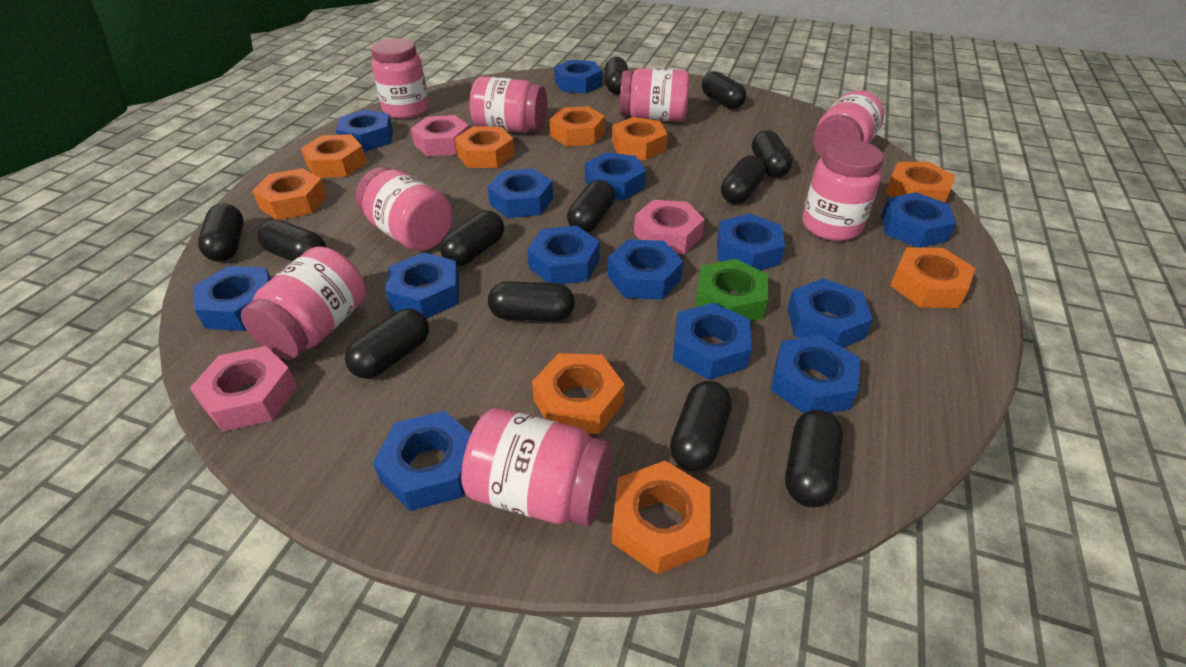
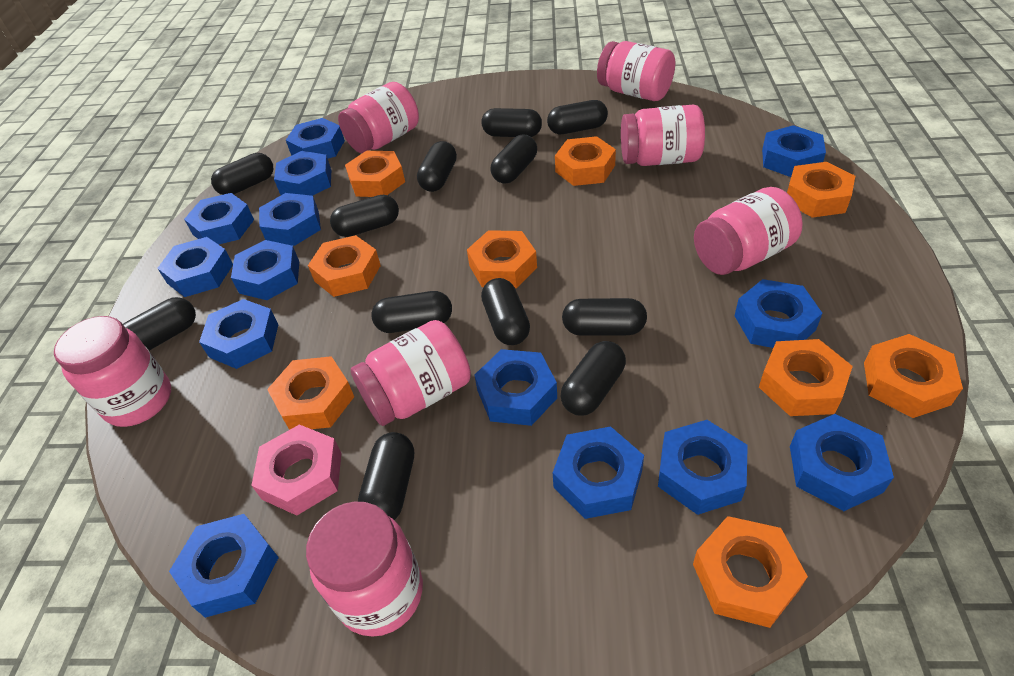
green nut: 1 -> 0
pink jar: 8 -> 7
pink nut: 3 -> 1

